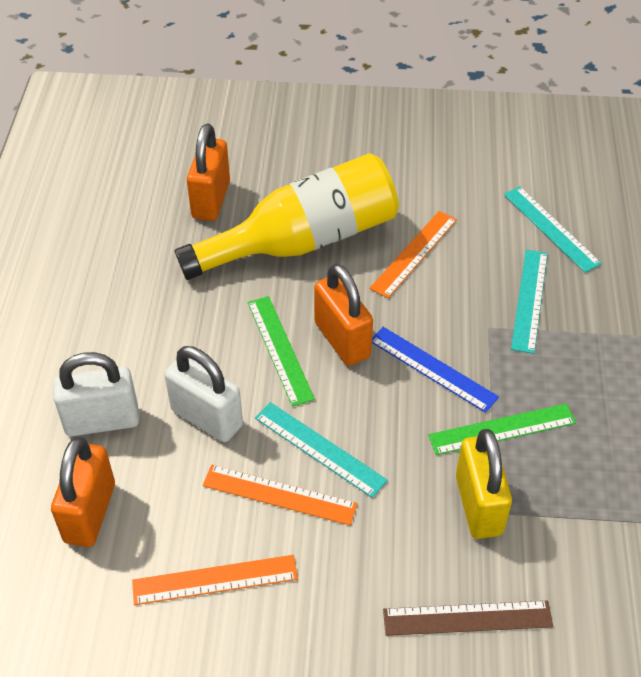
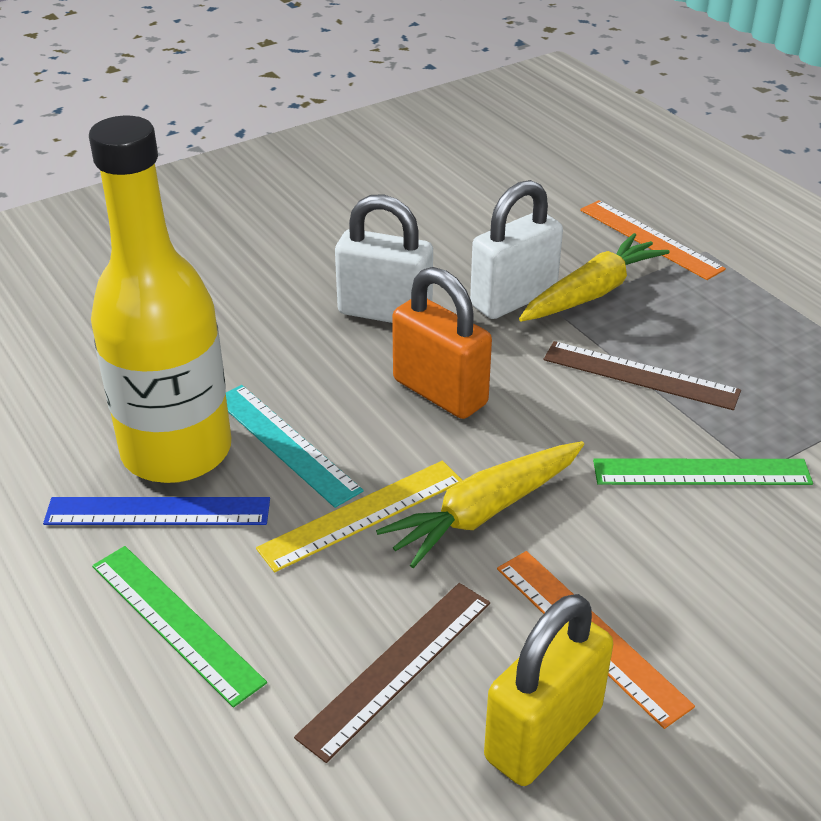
brown ruler: 1 -> 2
orange padlock: 3 -> 1
orange ruler: 3 -> 2
turquoise ruler: 3 -> 1
yellow carrot: 0 -> 2
yellow ruler: 0 -> 1

